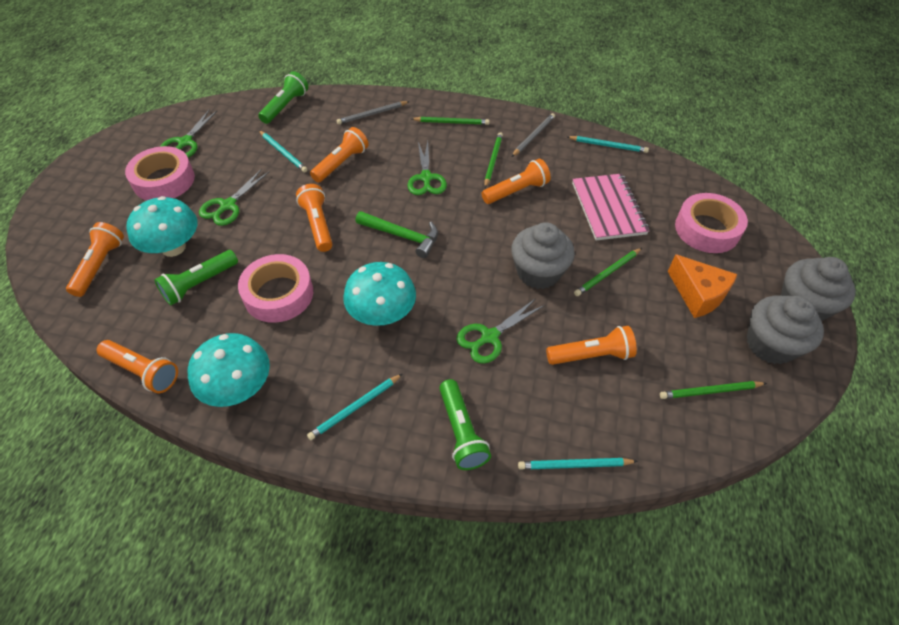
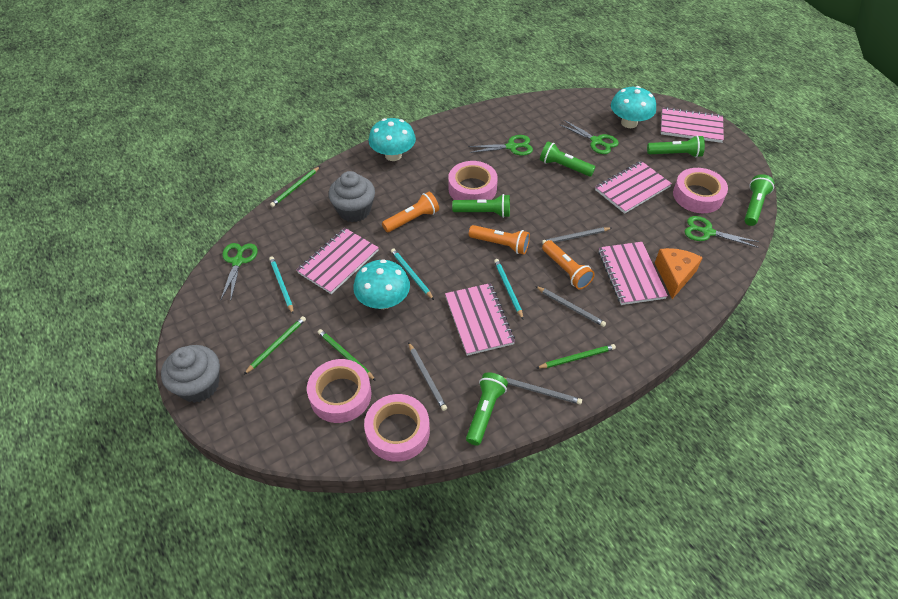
green flashlight: 3 -> 5
green hammer: 1 -> 0
grey cupcake: 3 -> 2
grey pencil: 2 -> 4
orange flashlight: 6 -> 3
pink notebook: 1 -> 5
pink tape: 3 -> 4
turquoise pencil: 4 -> 3

